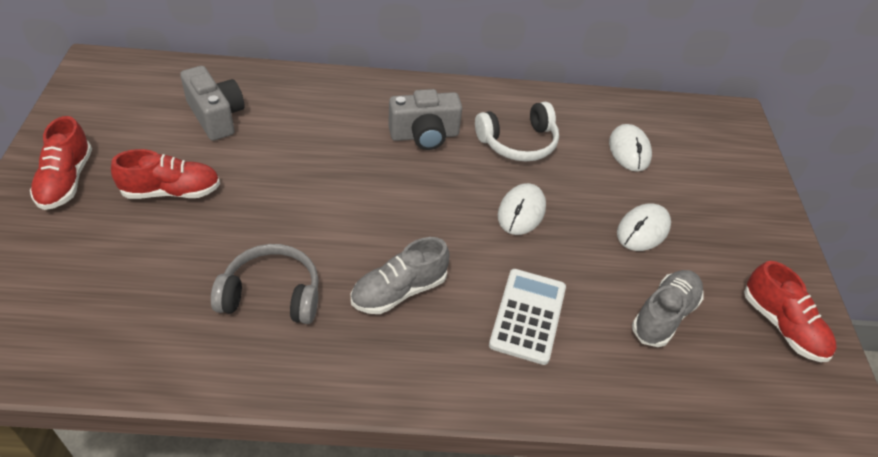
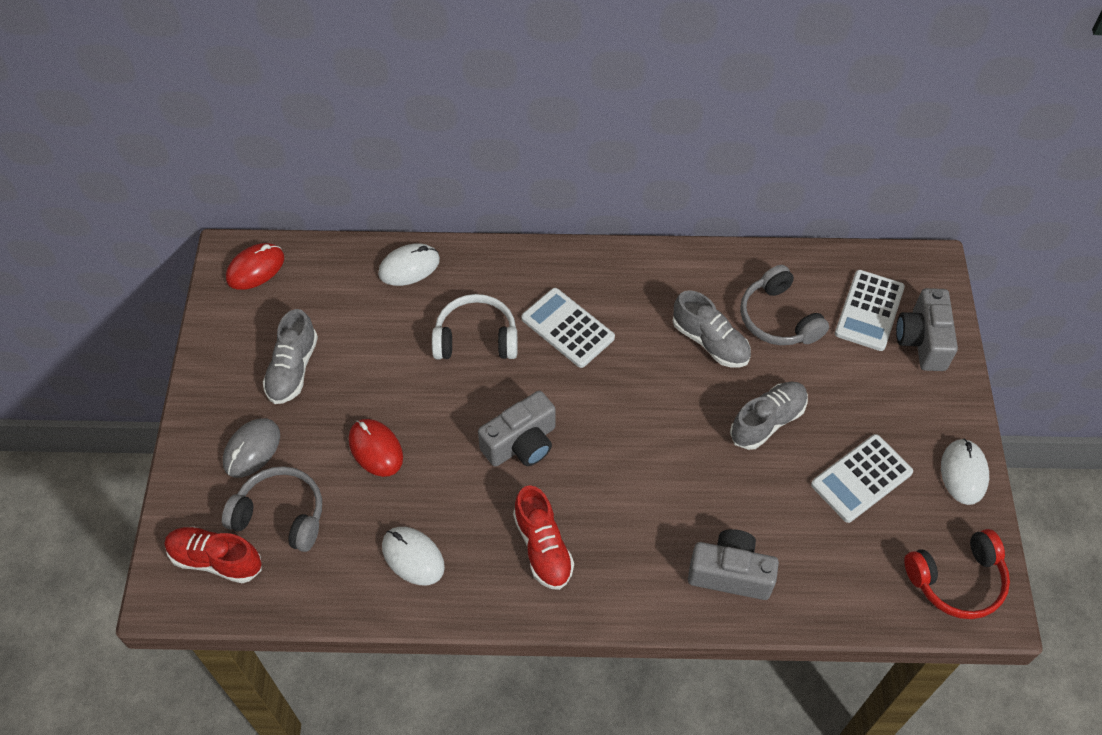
grey camera: 2 -> 3
grey headphones: 1 -> 2
grey mouse: 0 -> 1
grey shoe: 2 -> 3
red headphones: 0 -> 1
red mouse: 0 -> 2
red shoe: 3 -> 2
white calculator: 1 -> 3

